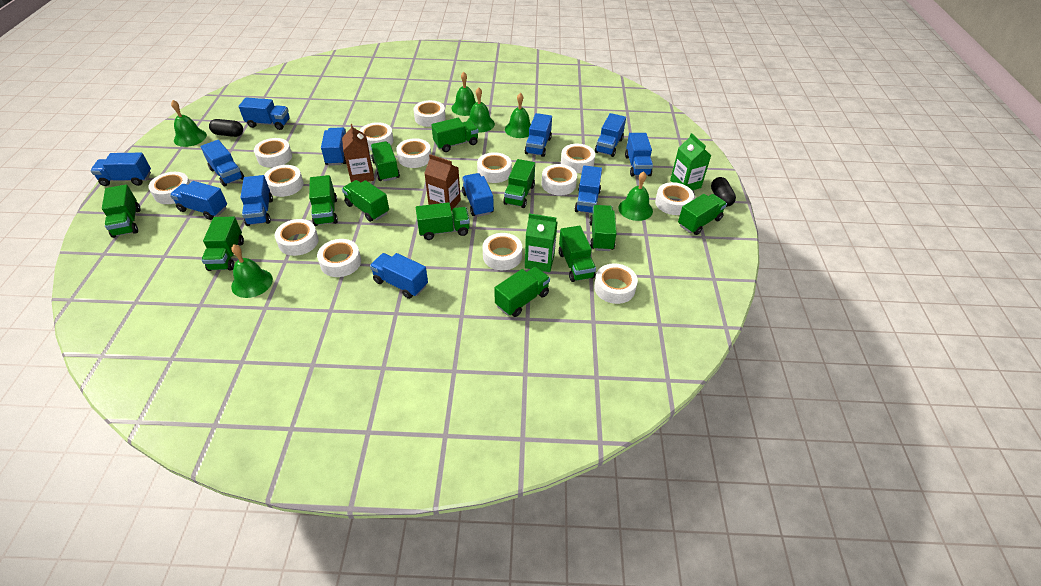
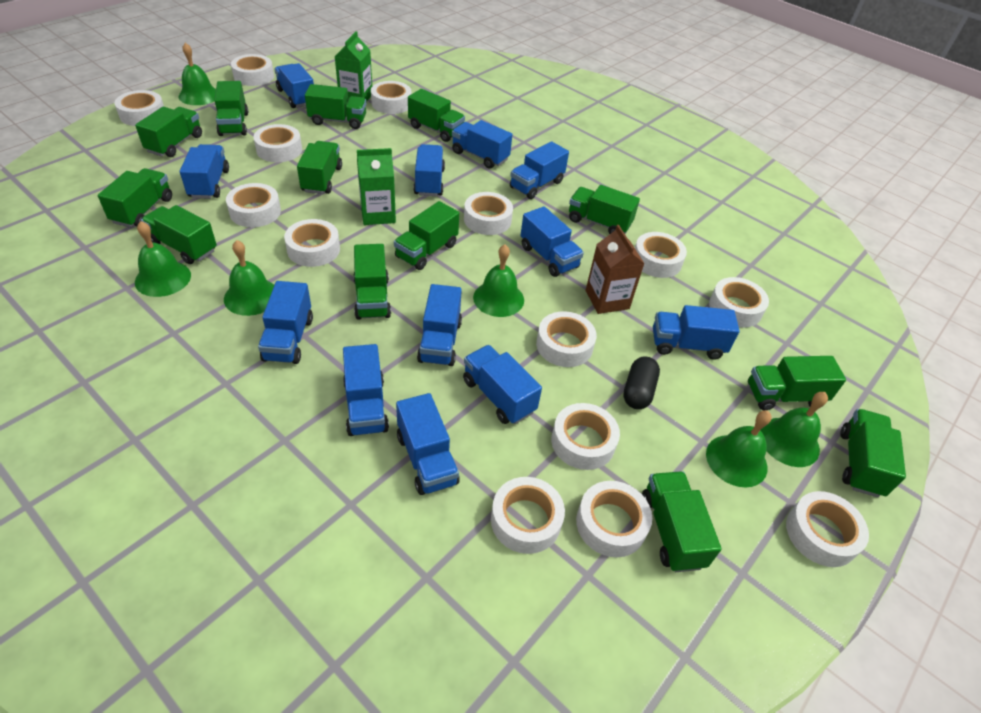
black capsule: 2 -> 1
brown carton: 2 -> 1
green truck: 12 -> 13

